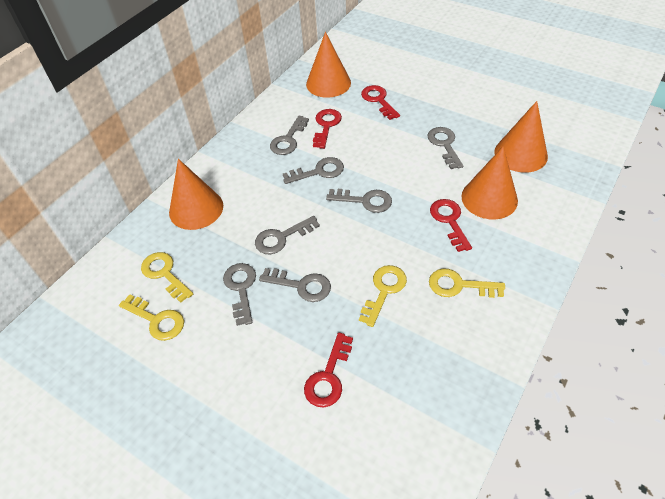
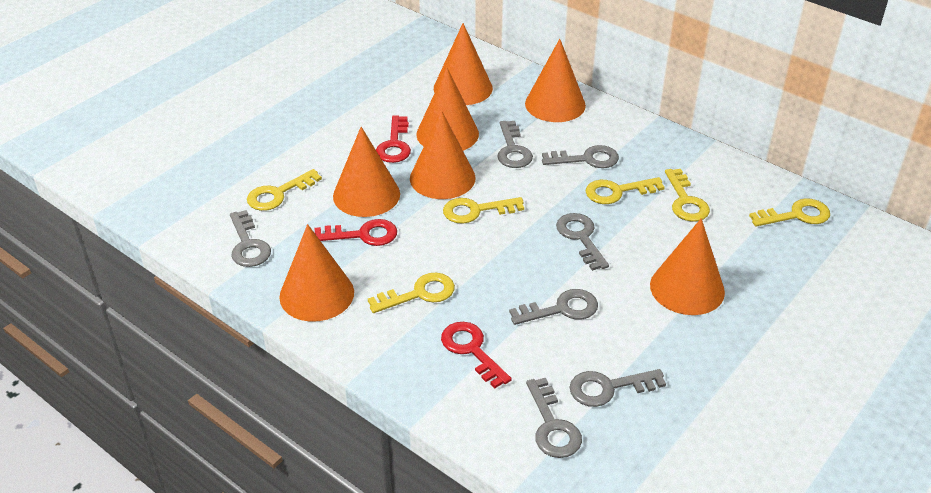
orange cone: 4 -> 7
red key: 4 -> 3
yellow key: 4 -> 6

